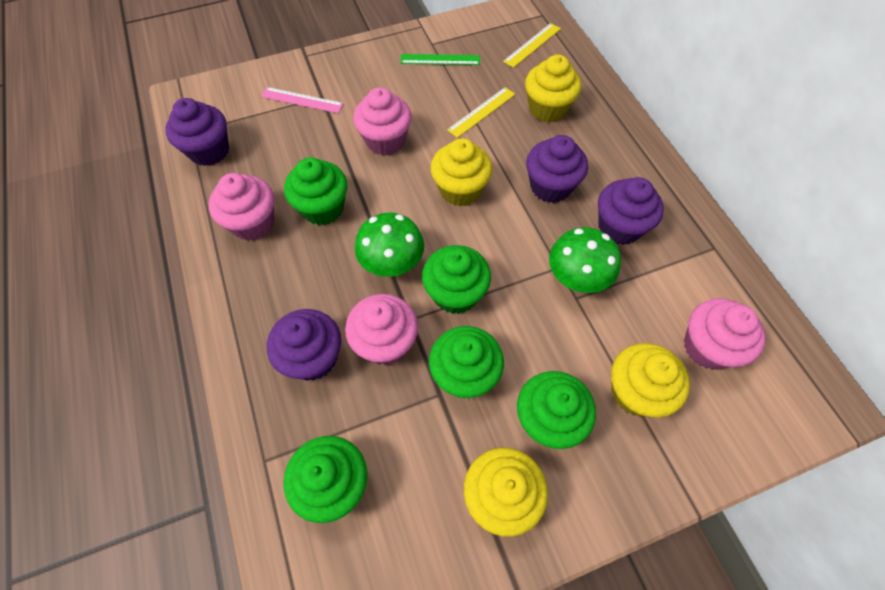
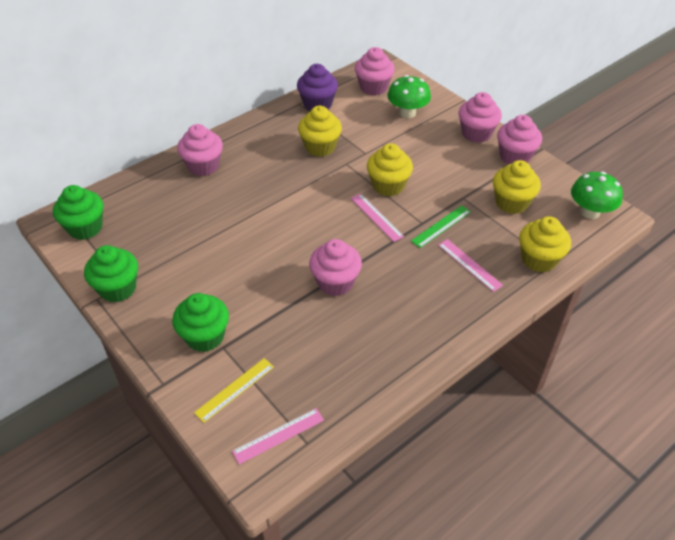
green cupcake: 5 -> 3
pink cupcake: 4 -> 5
pink ruler: 1 -> 3
purple cupcake: 4 -> 1
yellow ruler: 2 -> 1

